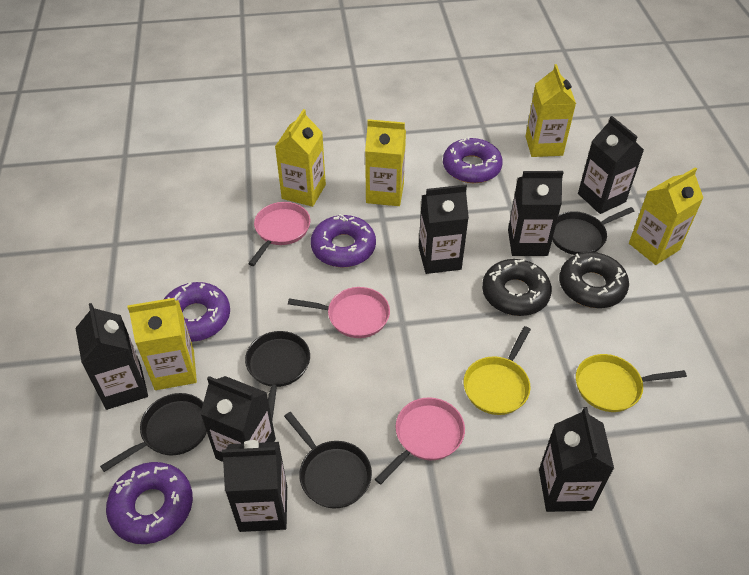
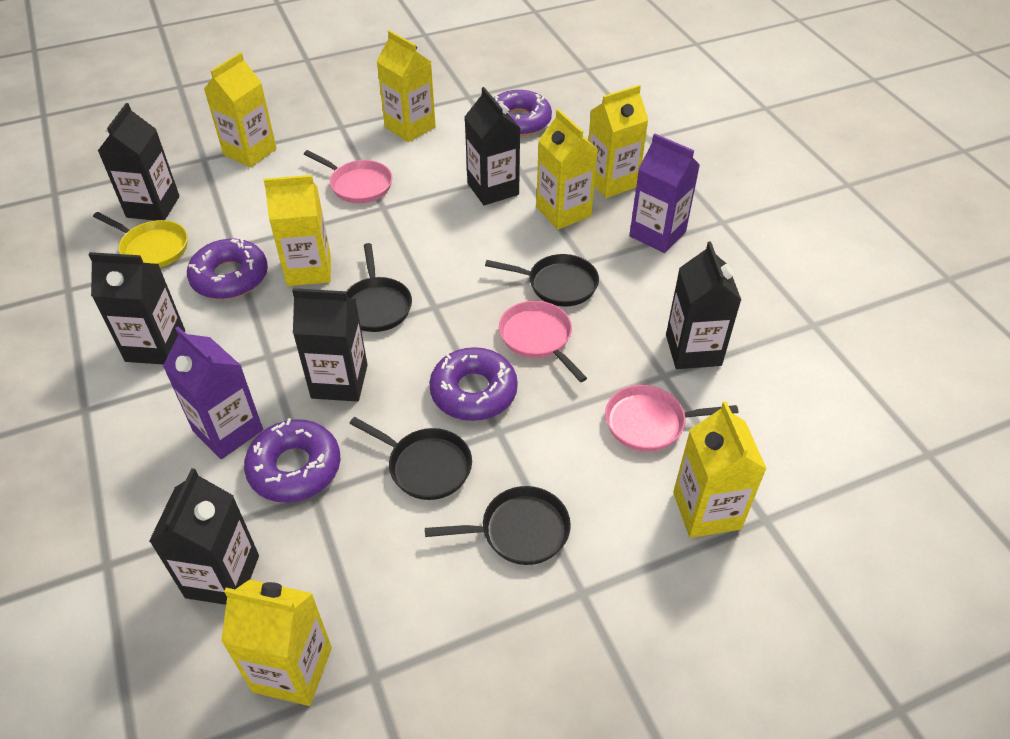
black carton: 7 -> 6
black donut: 2 -> 0
purple carton: 0 -> 2
yellow carton: 5 -> 7
yellow pan: 2 -> 1

